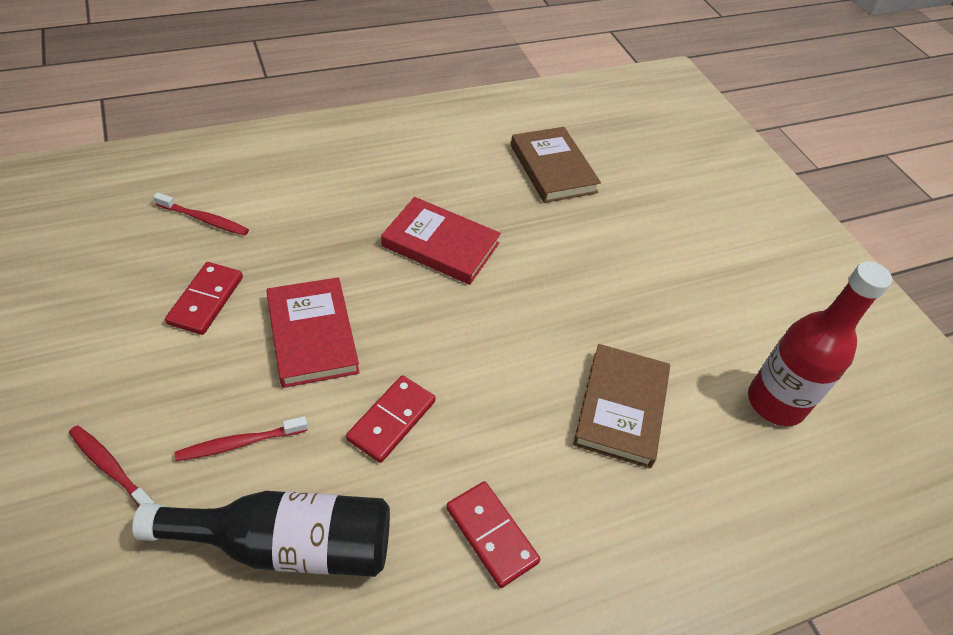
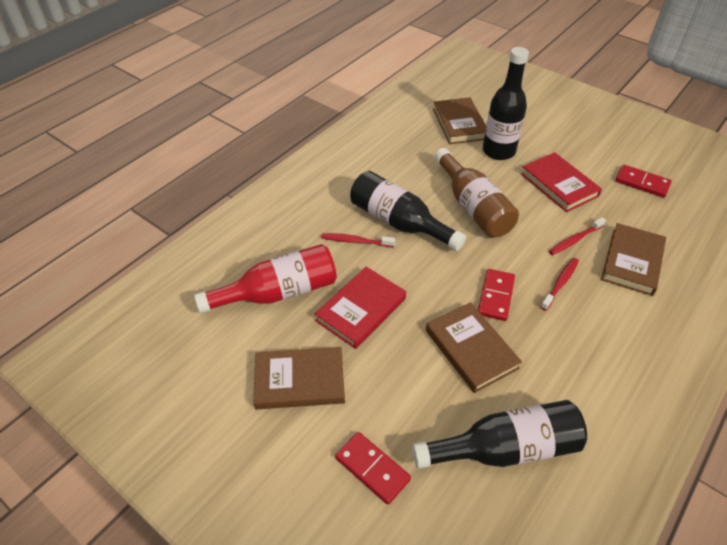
black bottle: 1 -> 3
brown book: 2 -> 4
brown bottle: 0 -> 1

